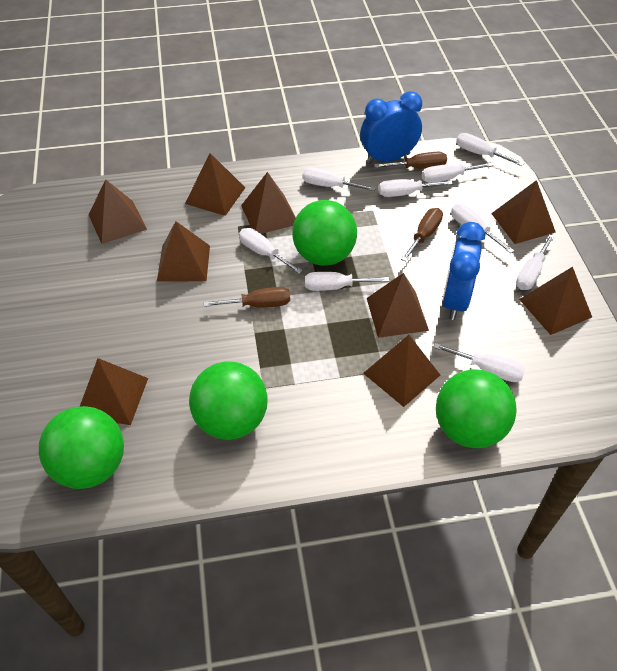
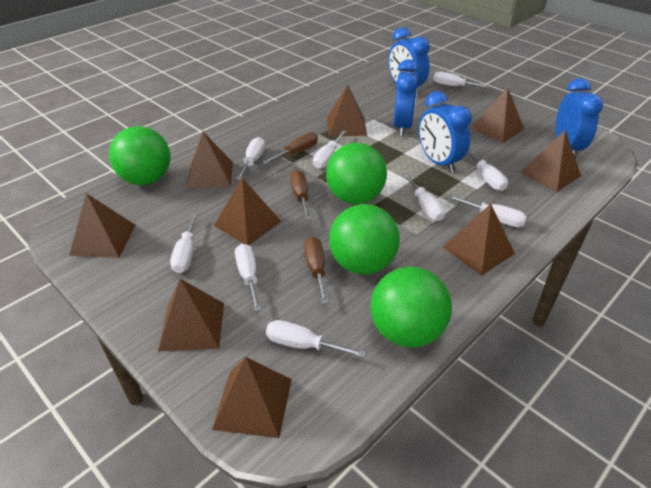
blue clock: 2 -> 4

